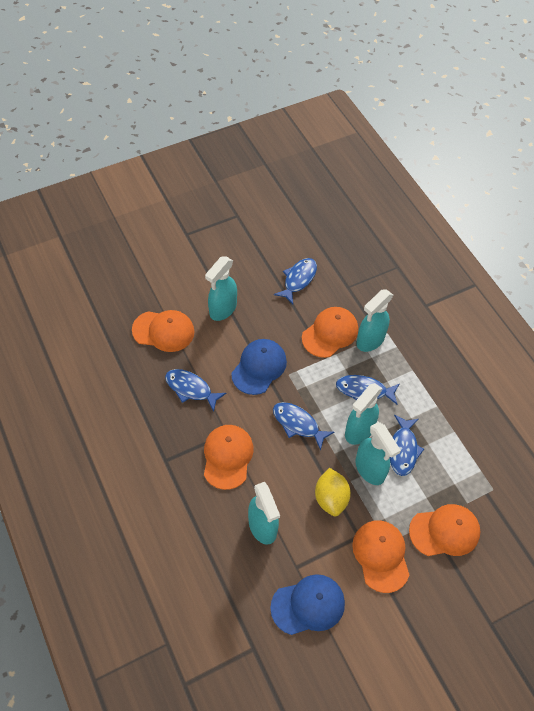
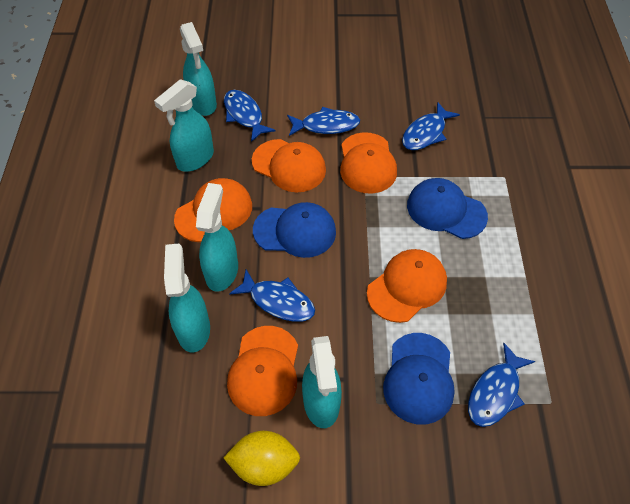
blue cap: 2 -> 3

